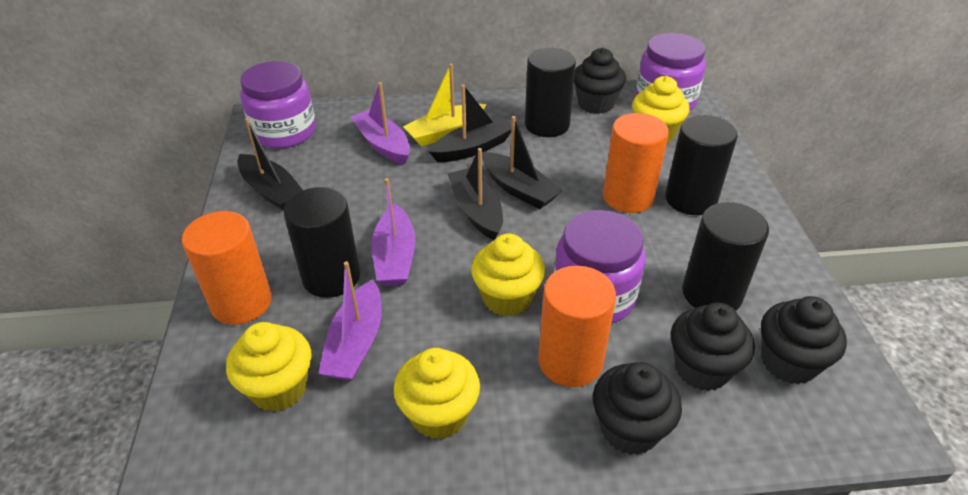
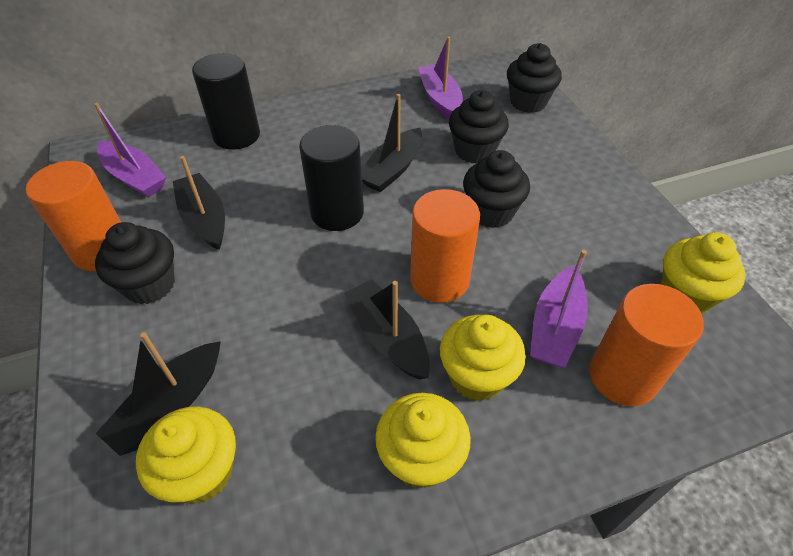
black cylinder: 4 -> 2
purple jar: 3 -> 0
yellow boat: 1 -> 0

